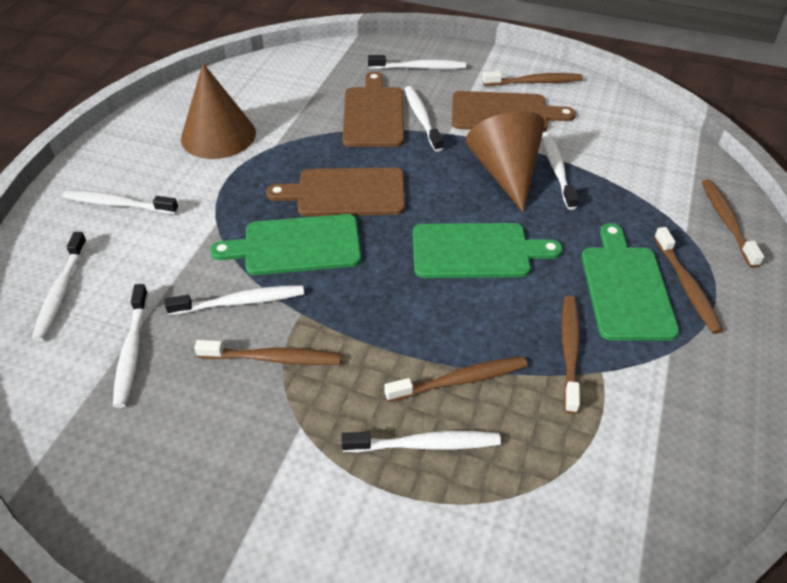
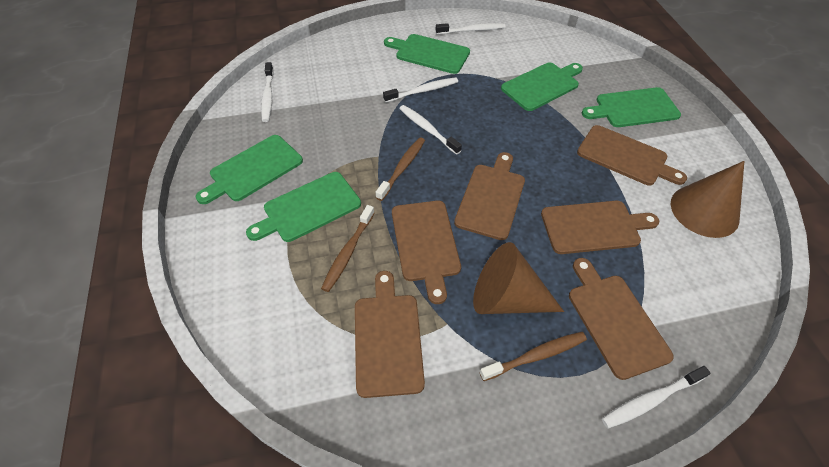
brown cutting board: 3 -> 6
brown toothbrush: 6 -> 3
green cutting board: 3 -> 5
white toothbrush: 8 -> 5

